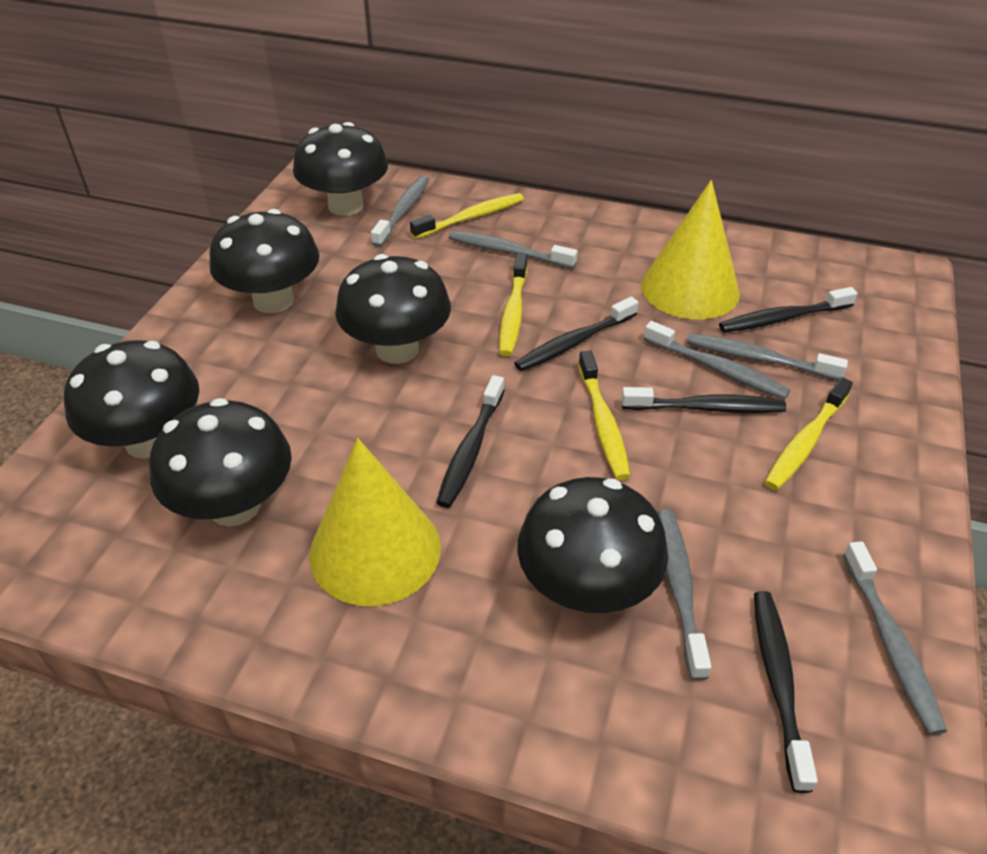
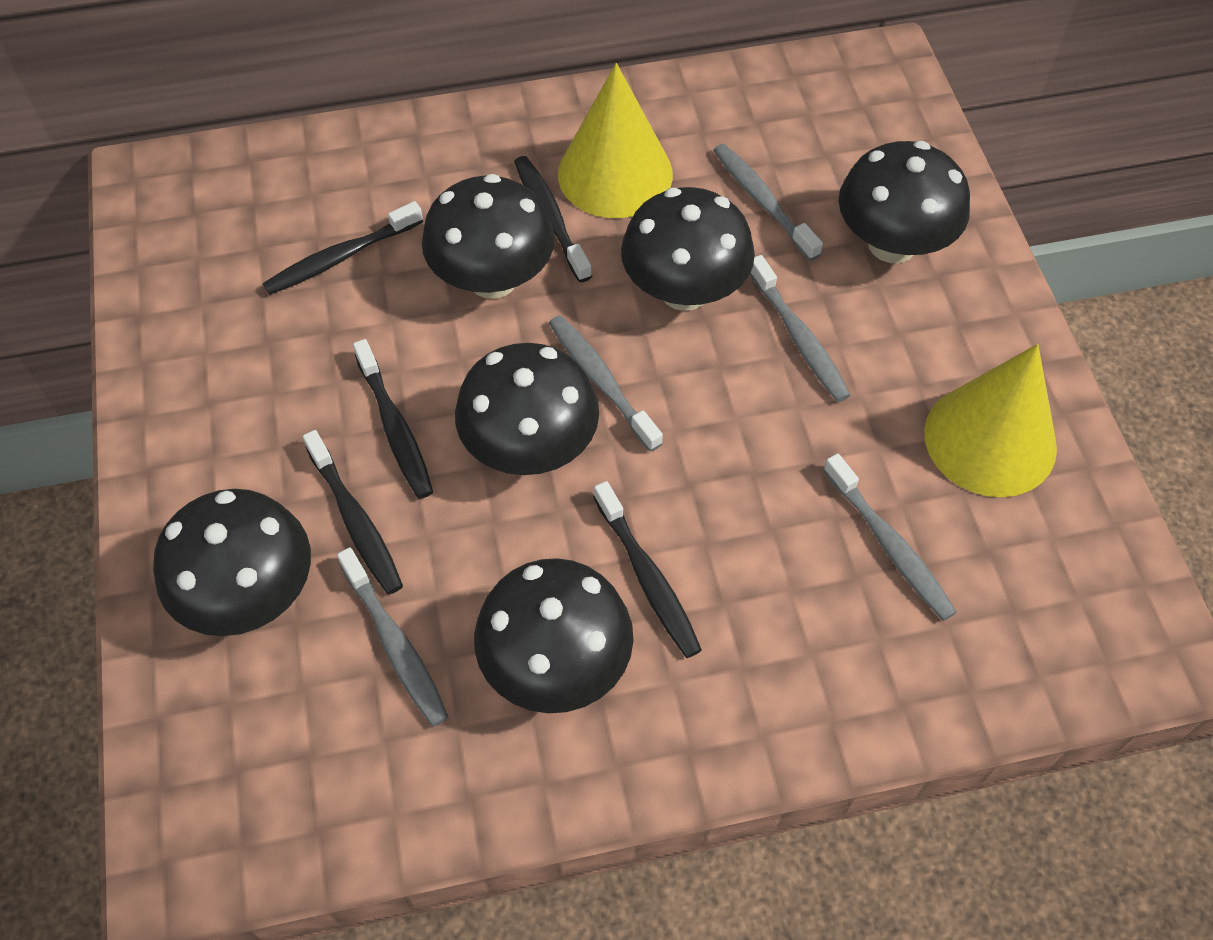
grey toothbrush: 6 -> 5
yellow toothbrush: 4 -> 0

